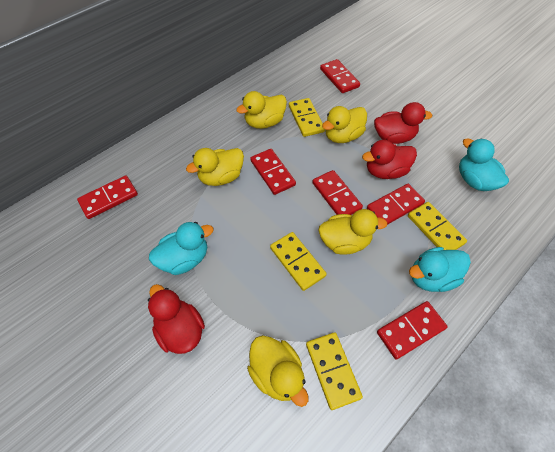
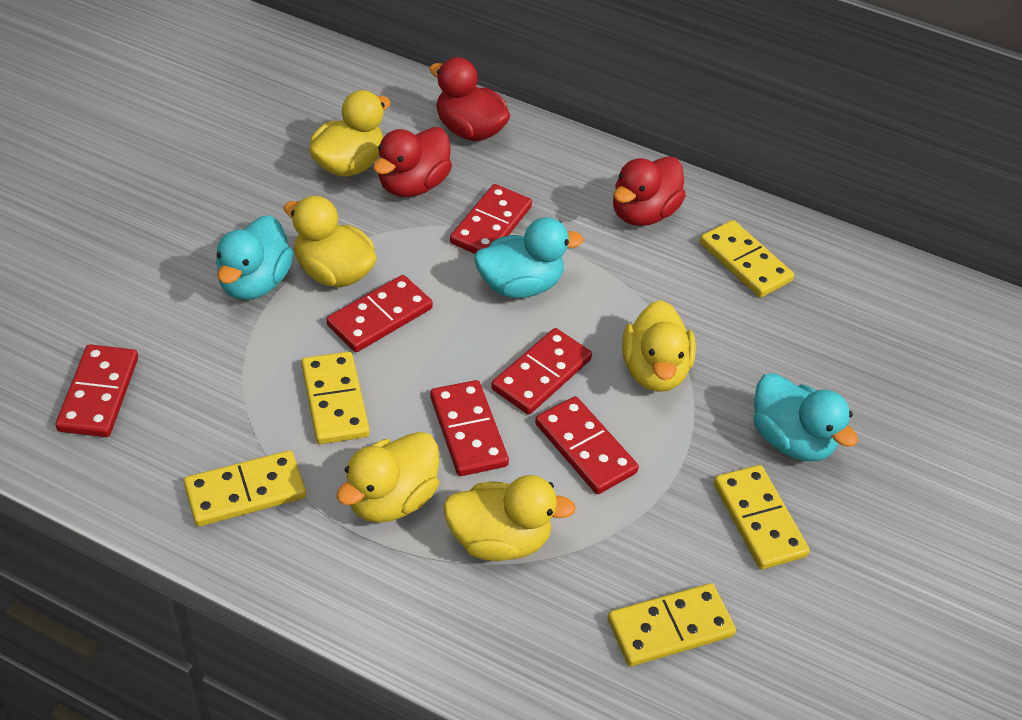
yellow domino: 4 -> 5

